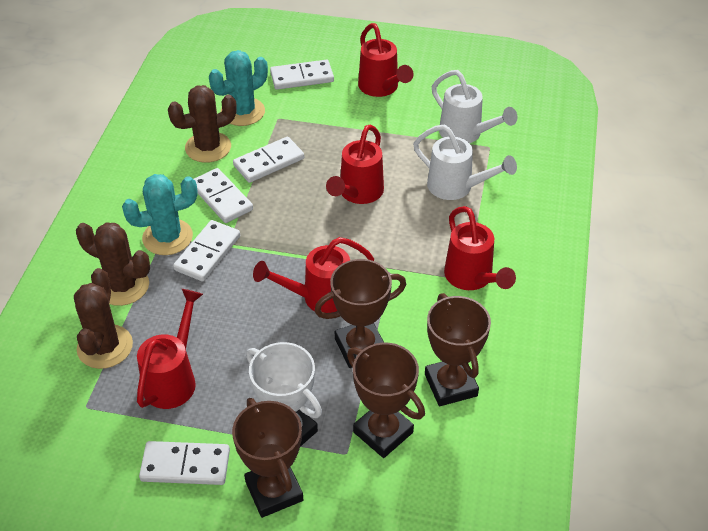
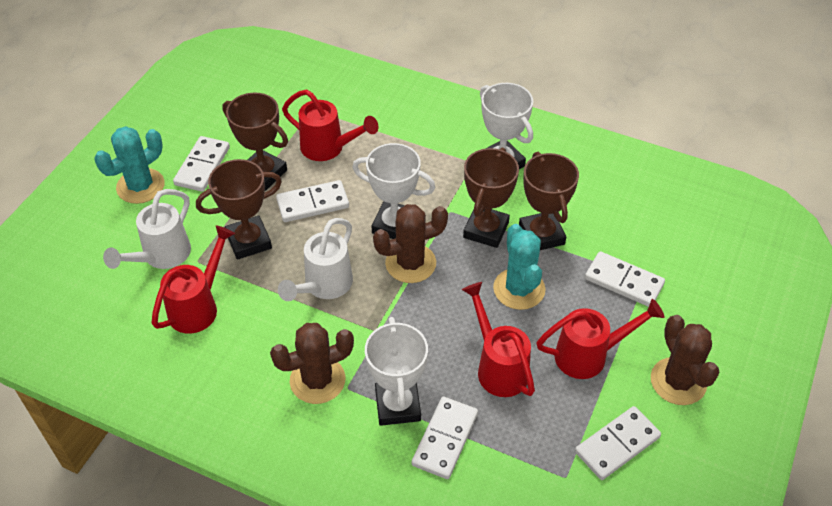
red watering can: 5 -> 4
white trophy: 1 -> 3

